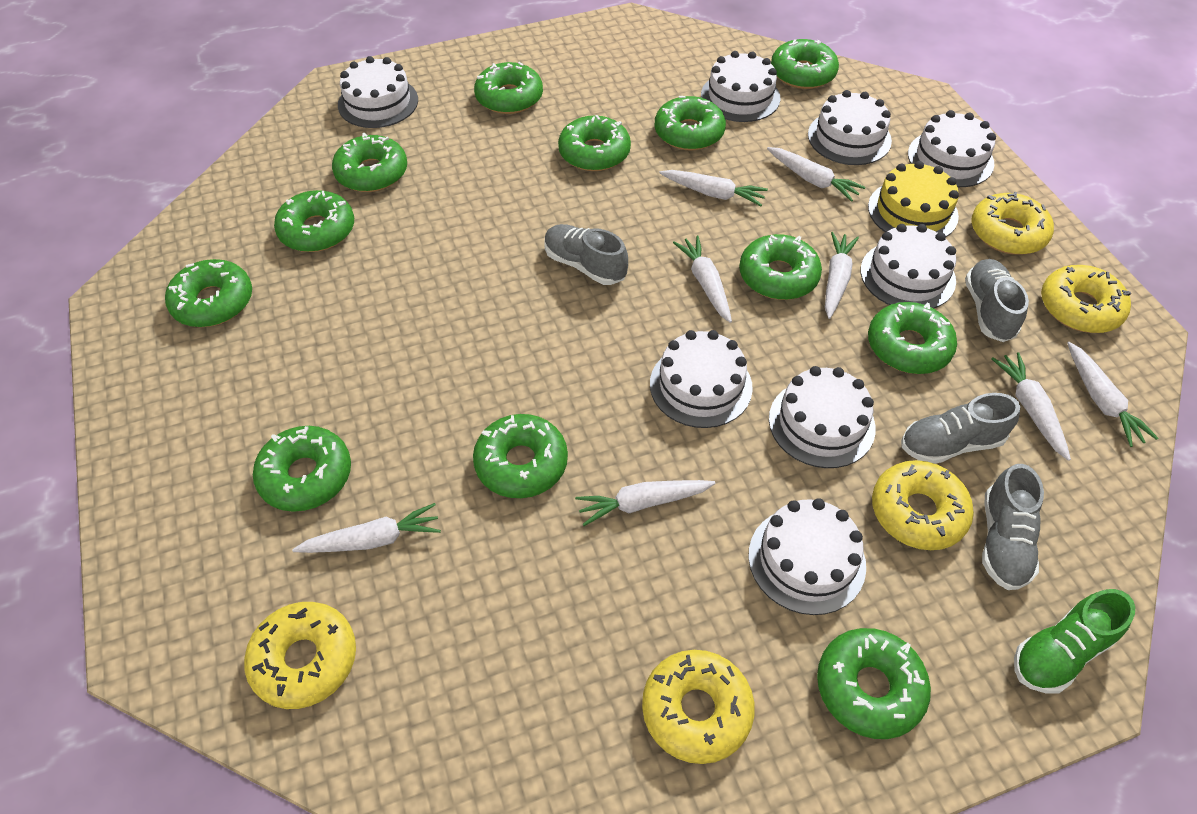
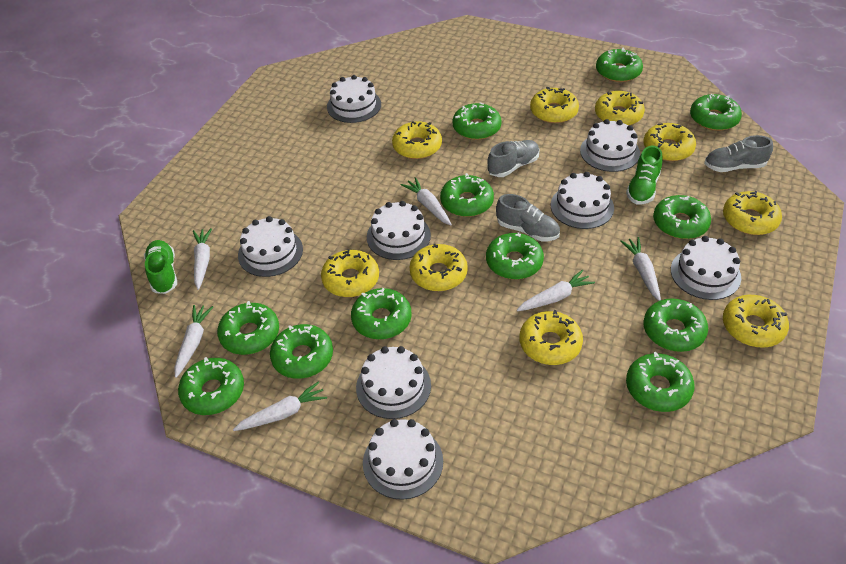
green shoe: 1 -> 2
grey shoe: 4 -> 3
white carrot: 8 -> 6
yellow cake: 1 -> 0
yellow donut: 5 -> 9

